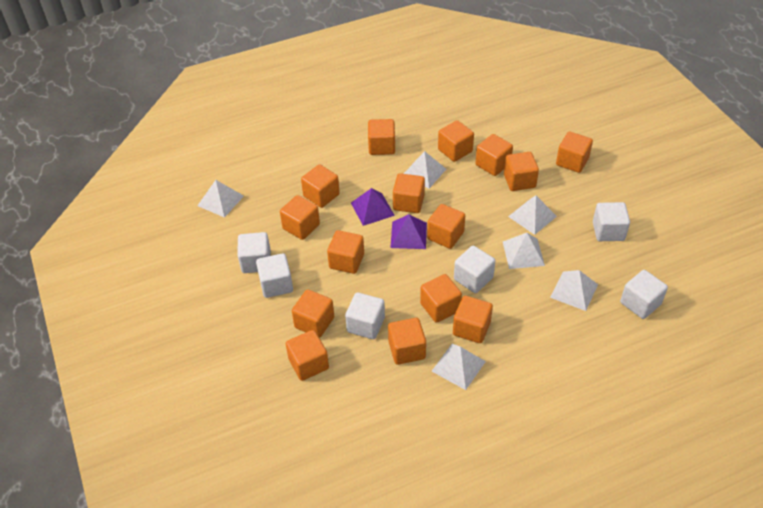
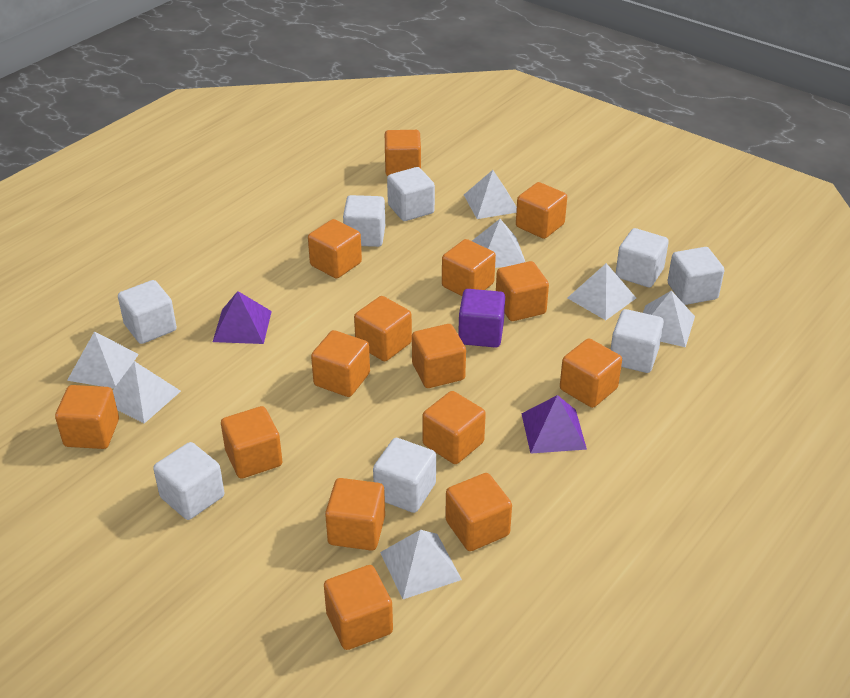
purple cube: 0 -> 1
white cube: 6 -> 8
white pyramid: 6 -> 7

